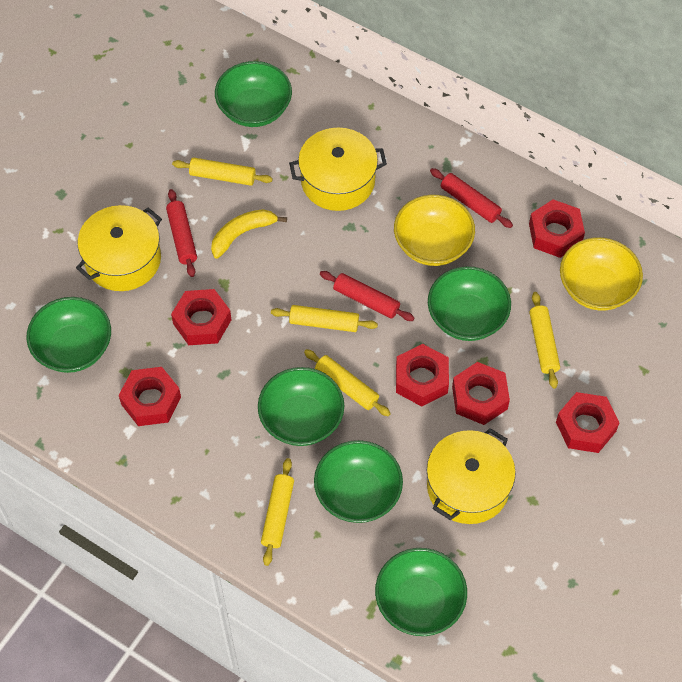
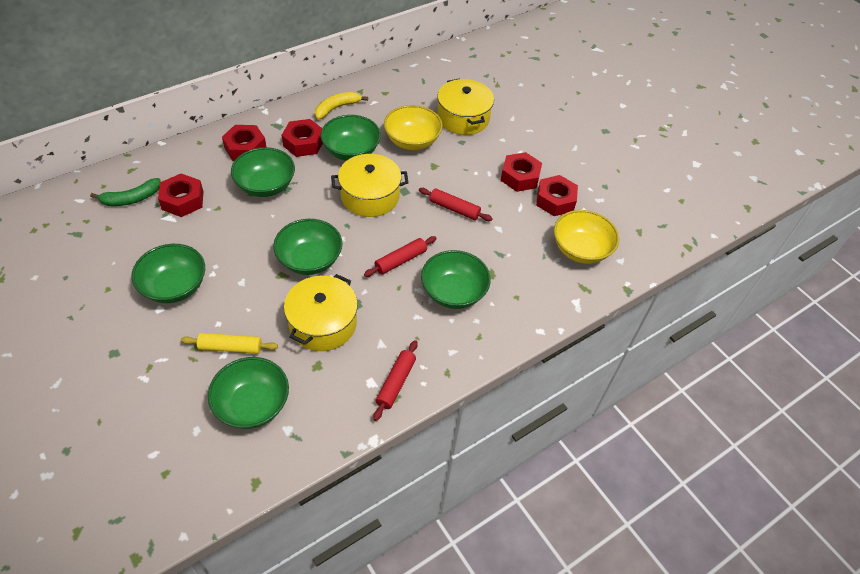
green banana: 0 -> 1
red nut: 6 -> 5
yellow rolling pin: 5 -> 1

